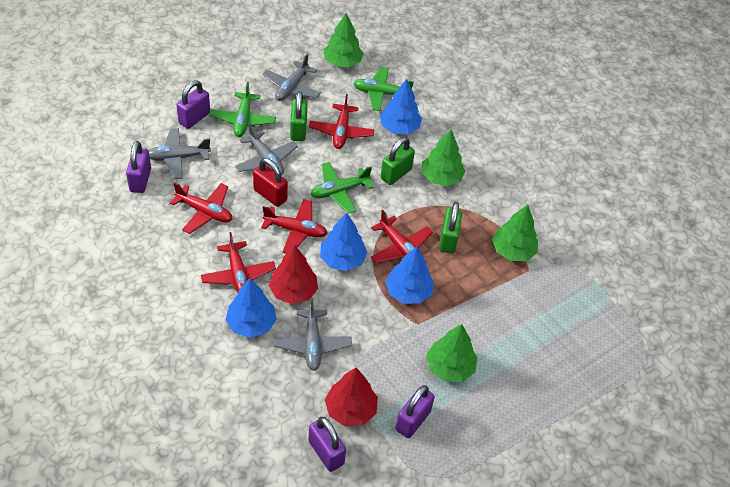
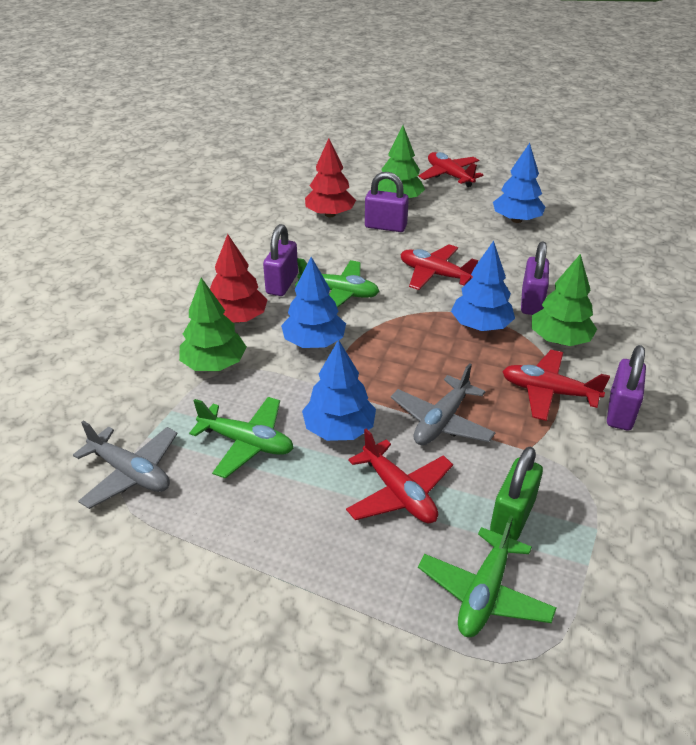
green padlock: 3 -> 1
green tree: 4 -> 3
grey plane: 4 -> 2
red padlock: 1 -> 0
red plane: 5 -> 4

